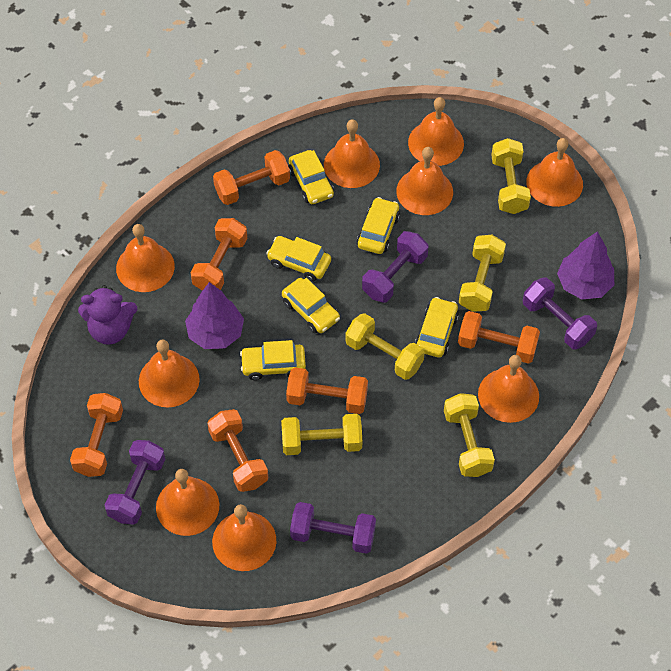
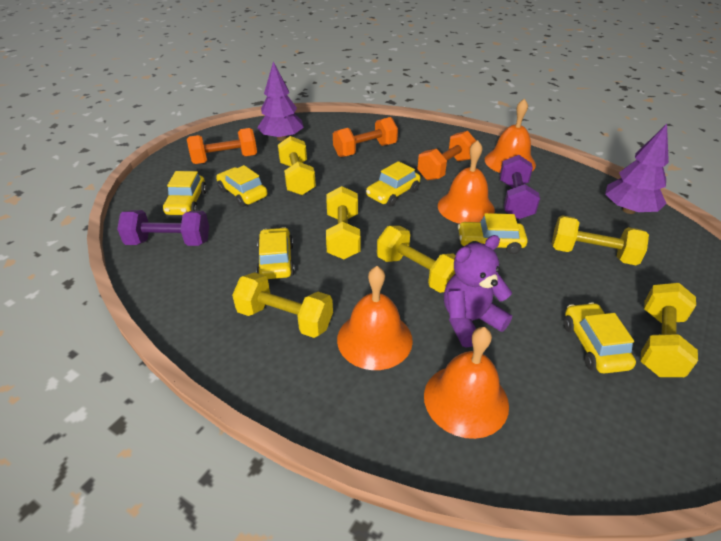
orange bell: 9 -> 4
orange dumbbell: 6 -> 3
purple dumbbell: 4 -> 2
yellow dumbbell: 5 -> 6

